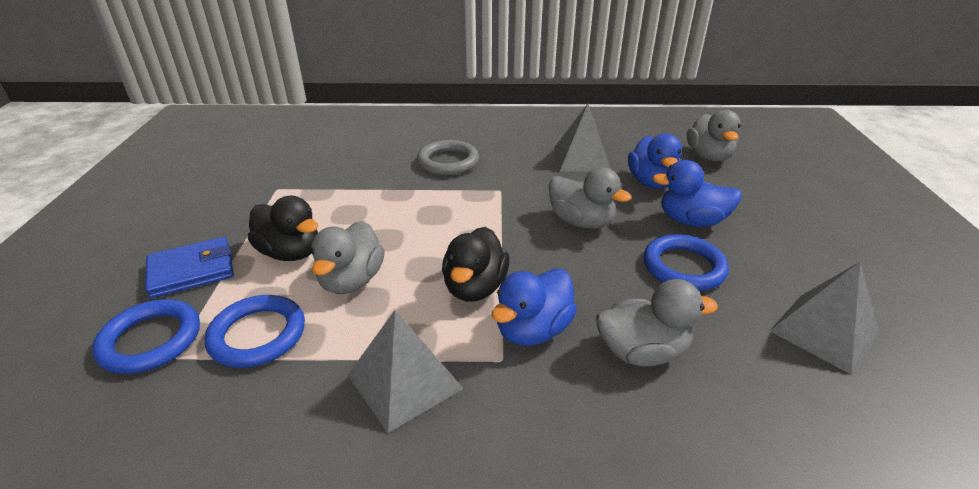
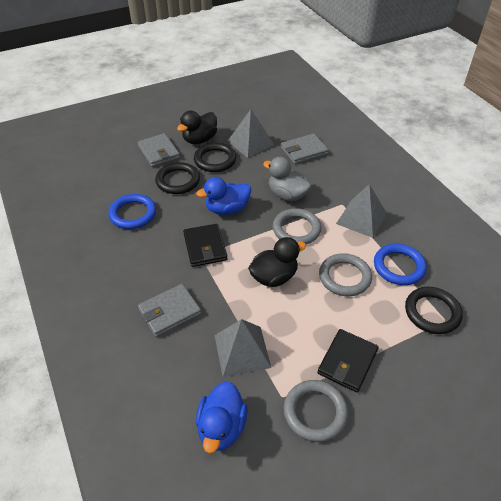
black ring: 0 -> 3
black wallet: 0 -> 2
blue duck: 3 -> 2
blue ring: 3 -> 2
blue wallet: 1 -> 0
grey duck: 4 -> 1
grey ring: 1 -> 3
grey wallet: 0 -> 3

